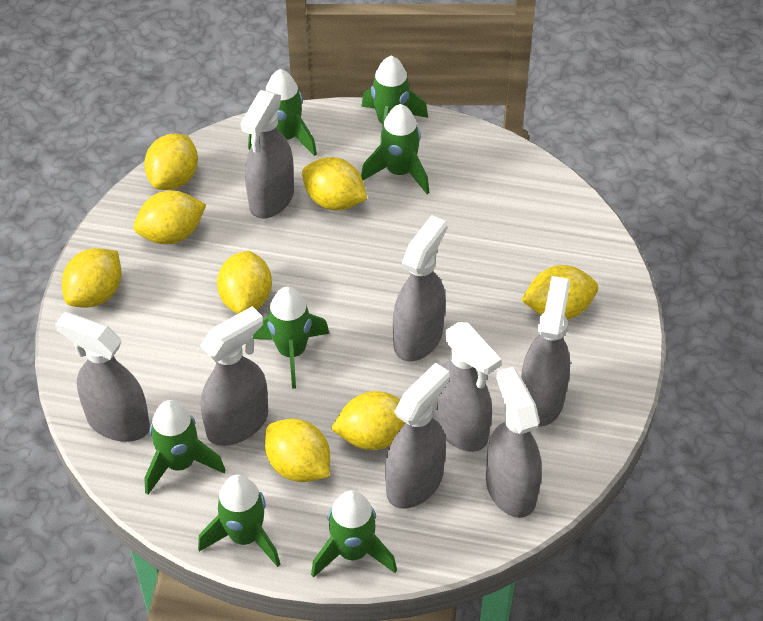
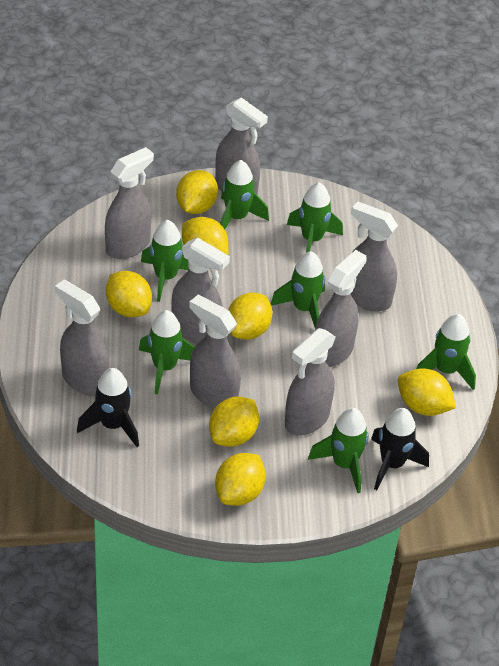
black rocket: 0 -> 2
yellow lemon: 8 -> 7

